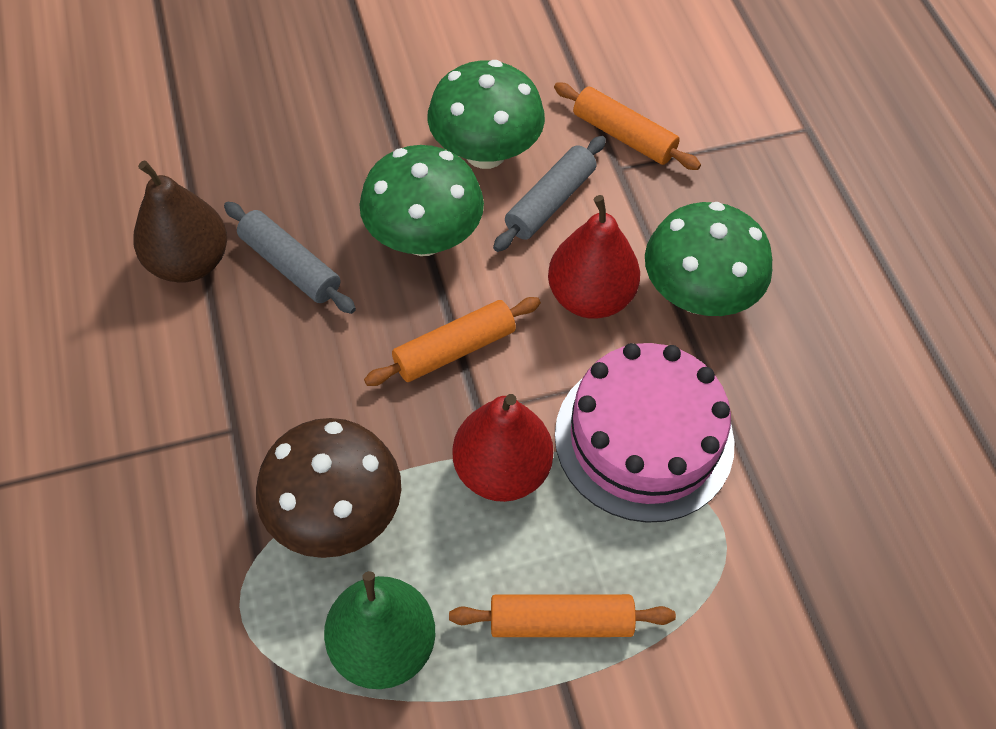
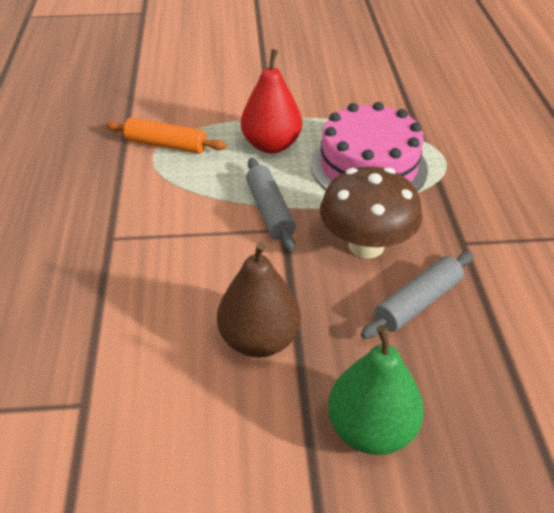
green mushroom: 3 -> 0
orange rolling pin: 3 -> 1
red pear: 2 -> 1

